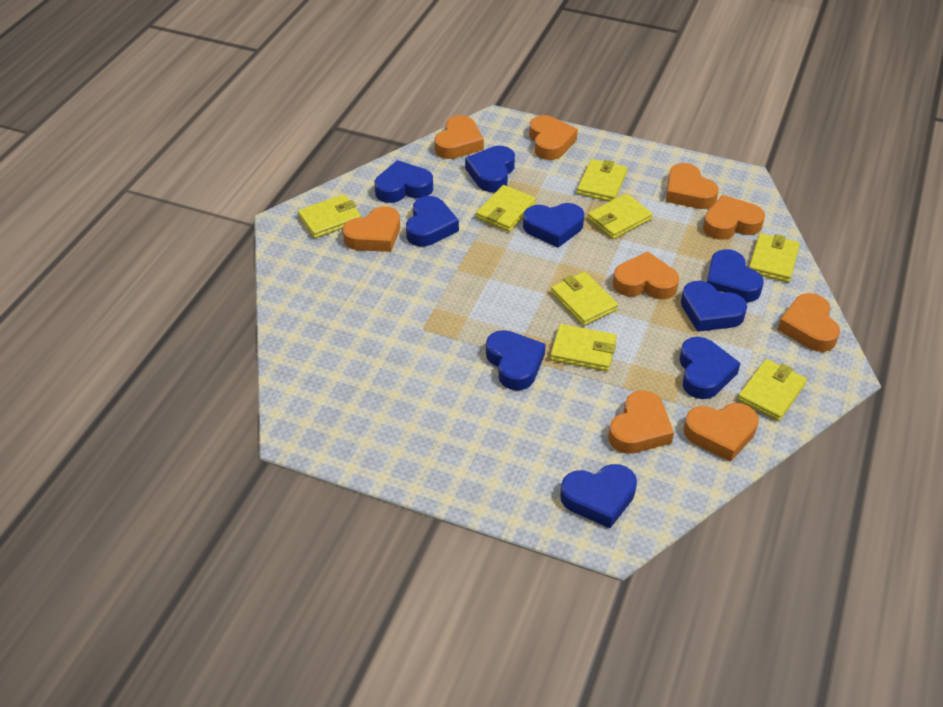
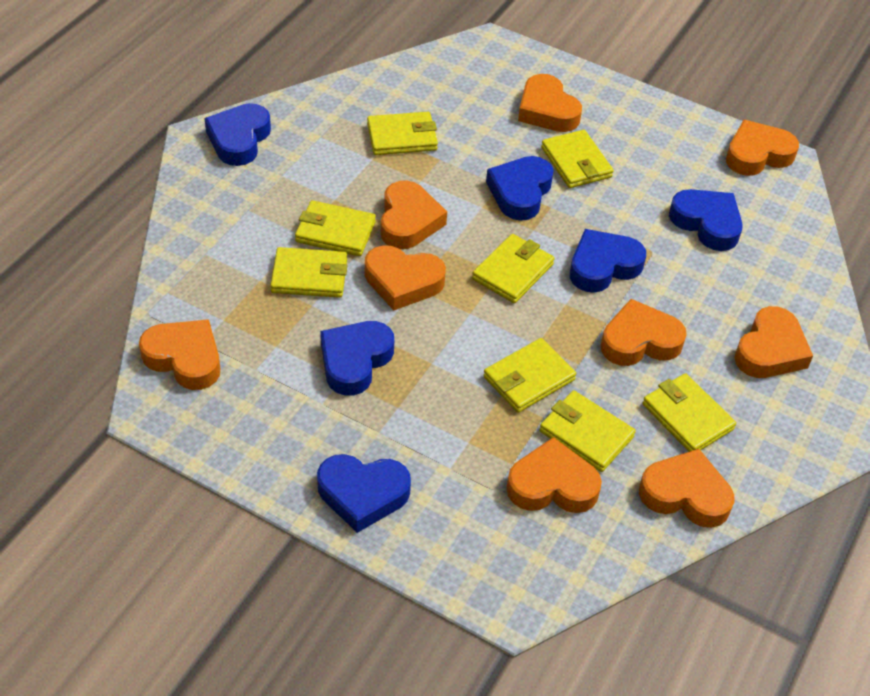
blue heart: 9 -> 6

